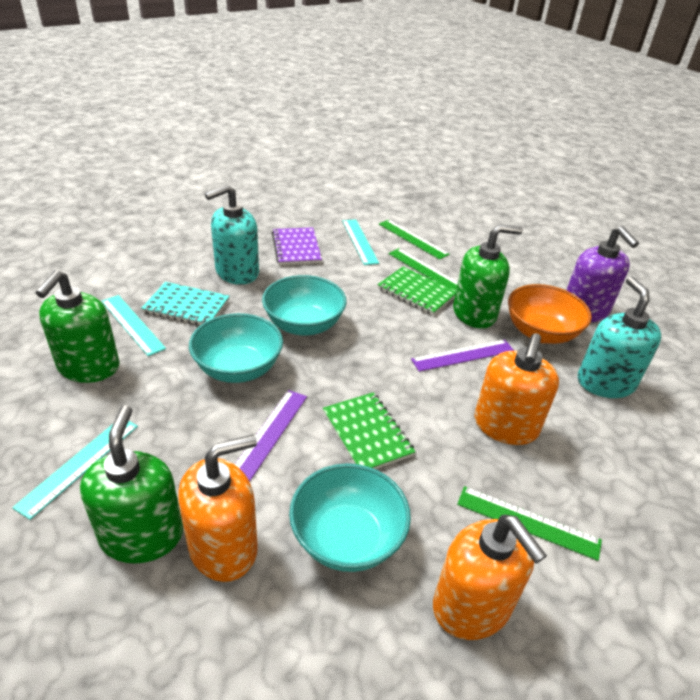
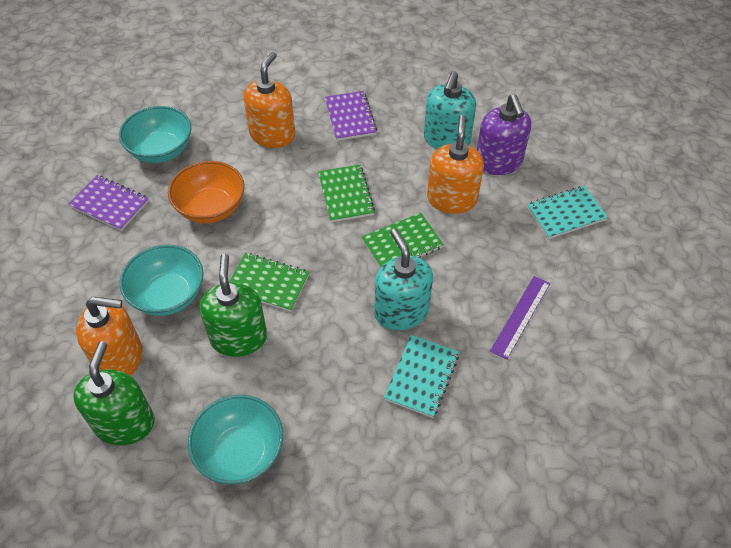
green notebook: 2 -> 3
green ruler: 3 -> 0
green soap dispenser: 3 -> 2
purple notebook: 1 -> 2
purple ruler: 2 -> 1
turquoise notebook: 1 -> 2
turquoise ruler: 3 -> 0

